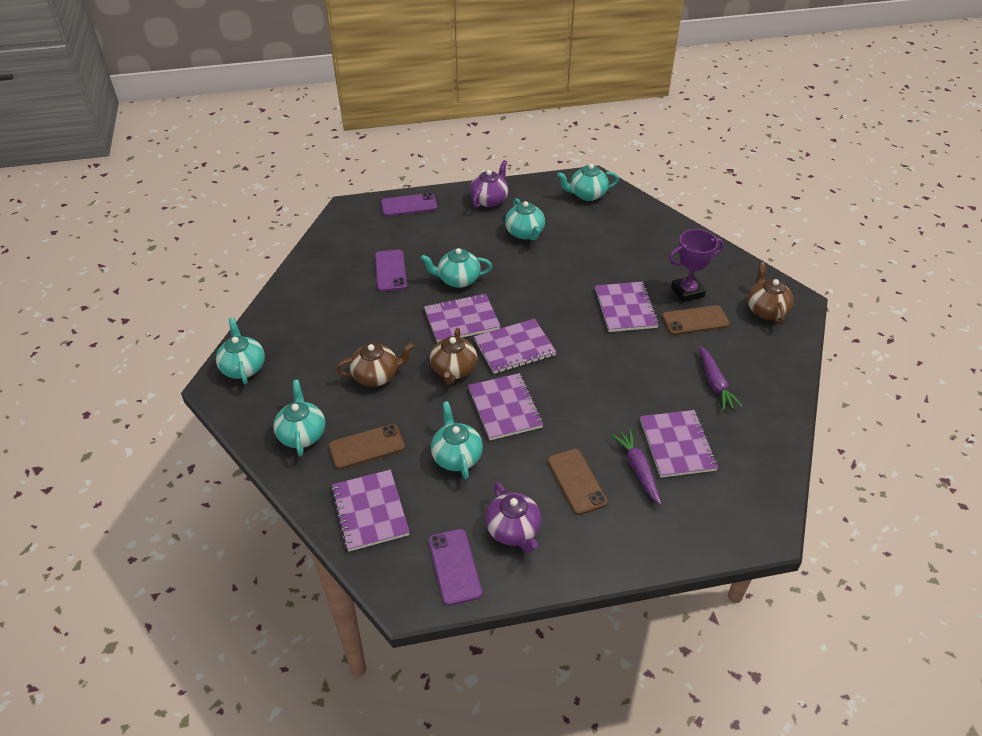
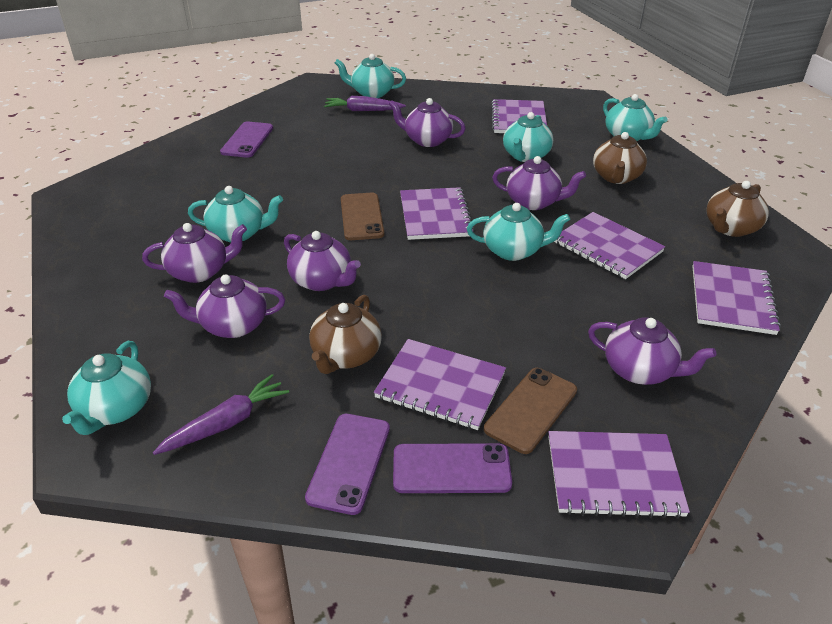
brown phone: 3 -> 2
purple teapot: 2 -> 6
purple trophy: 1 -> 0

